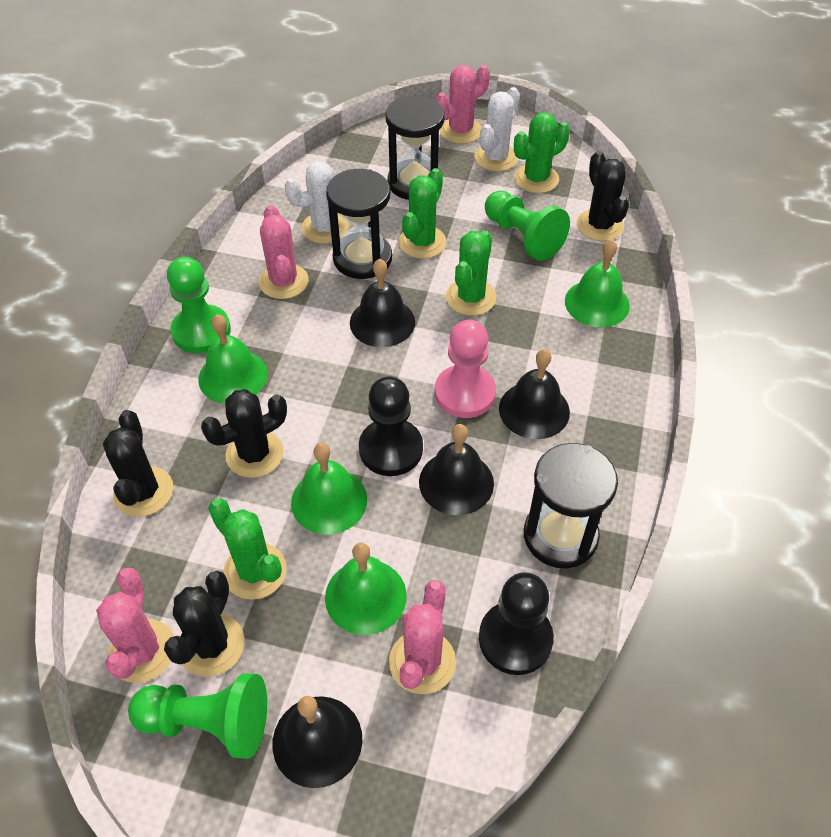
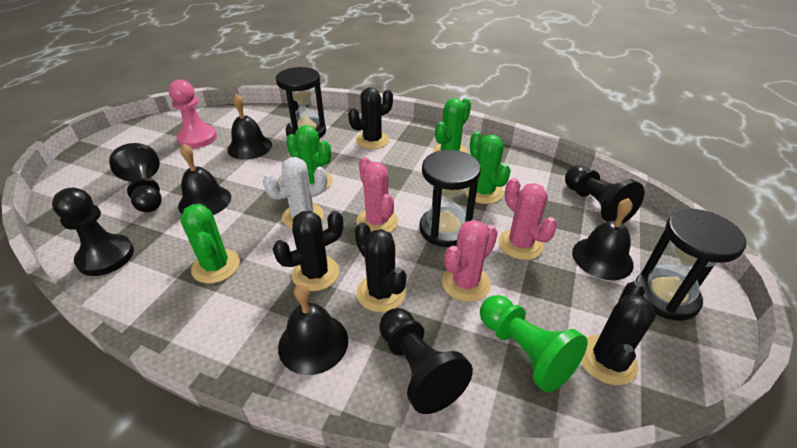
black pawn: 2 -> 4
green bell: 4 -> 0
green pawn: 3 -> 1
pink cactus: 4 -> 3
white cactus: 2 -> 1

